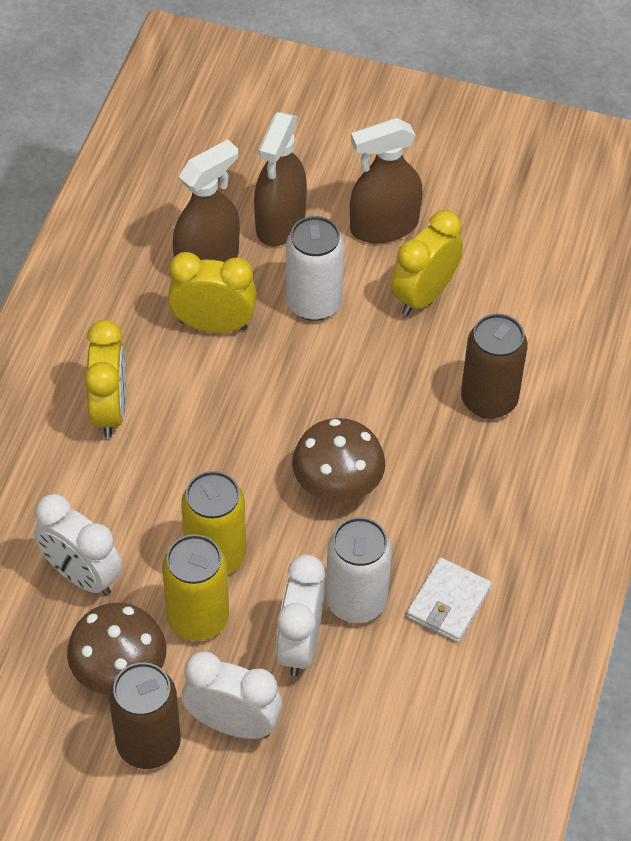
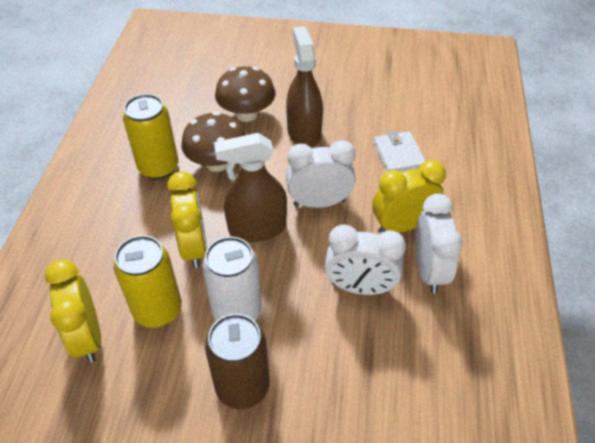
brown can: 2 -> 1
brown spray bottle: 3 -> 2
white can: 2 -> 1

